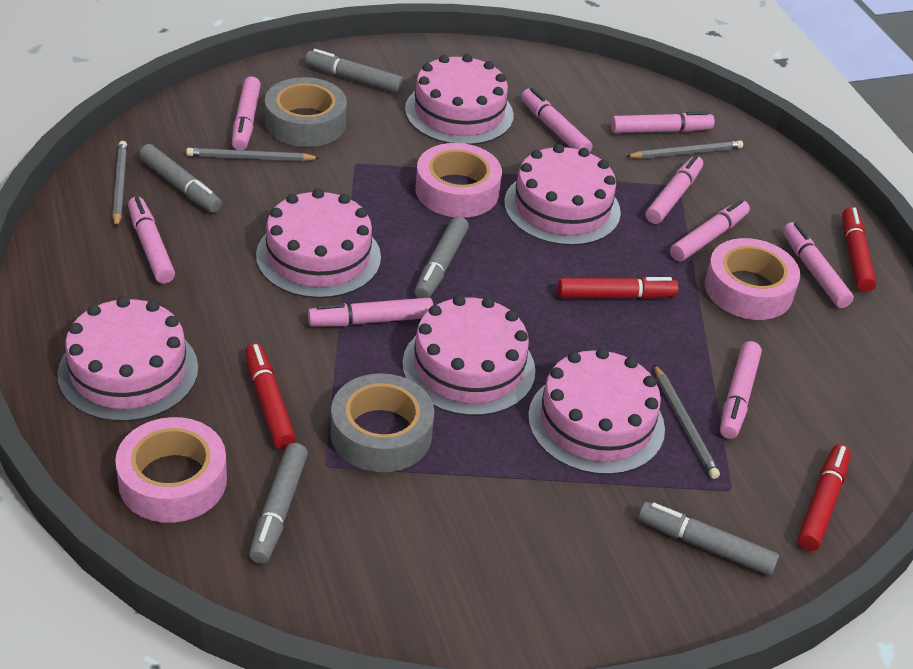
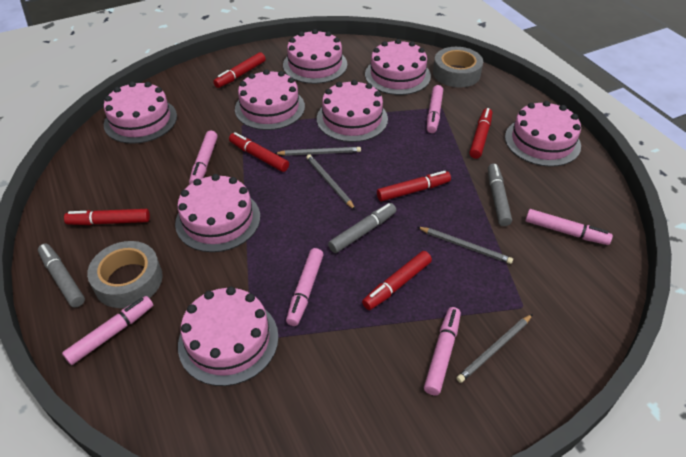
grey marker: 5 -> 3
pink cake: 6 -> 8
pink marker: 9 -> 6
pink tape: 3 -> 0
red marker: 4 -> 6

